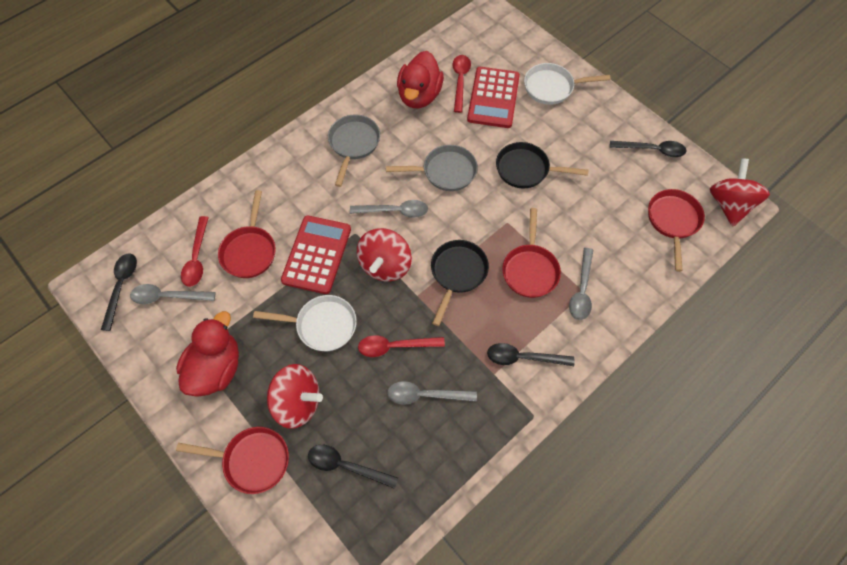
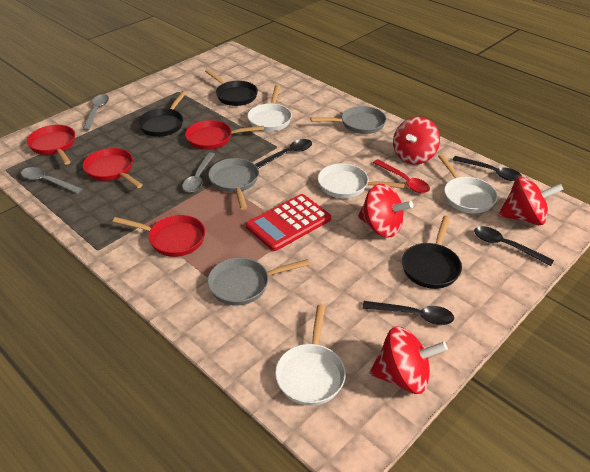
black pan: 2 -> 3
grey pan: 2 -> 3
grey spoon: 4 -> 3
red calculator: 2 -> 1
red duck: 2 -> 0
red spinning top: 3 -> 4
red spoon: 3 -> 1
white pan: 2 -> 4

